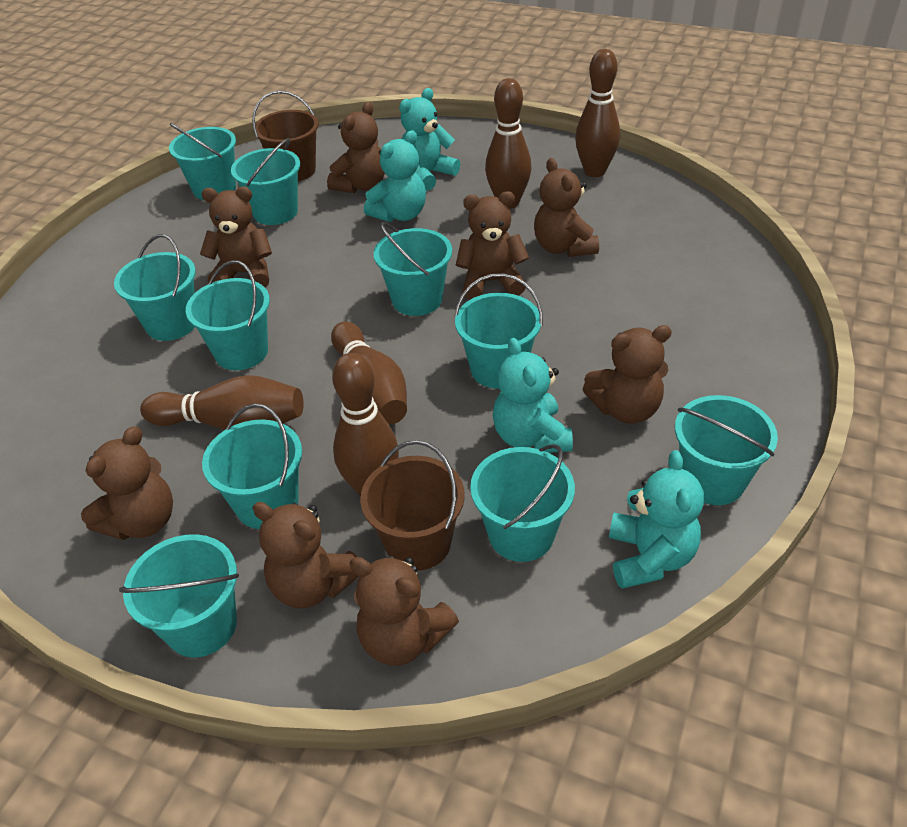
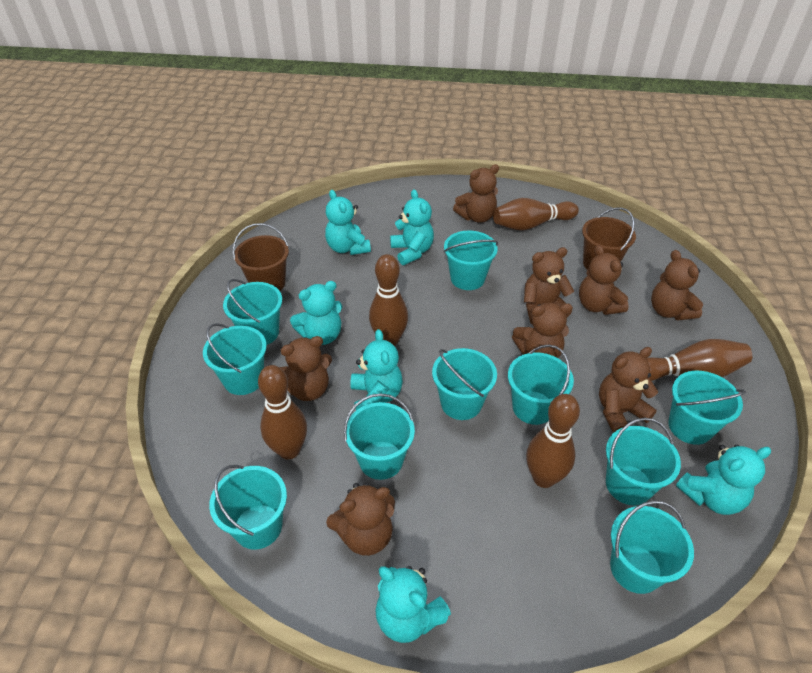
turquoise teddy bear: 4 -> 6

